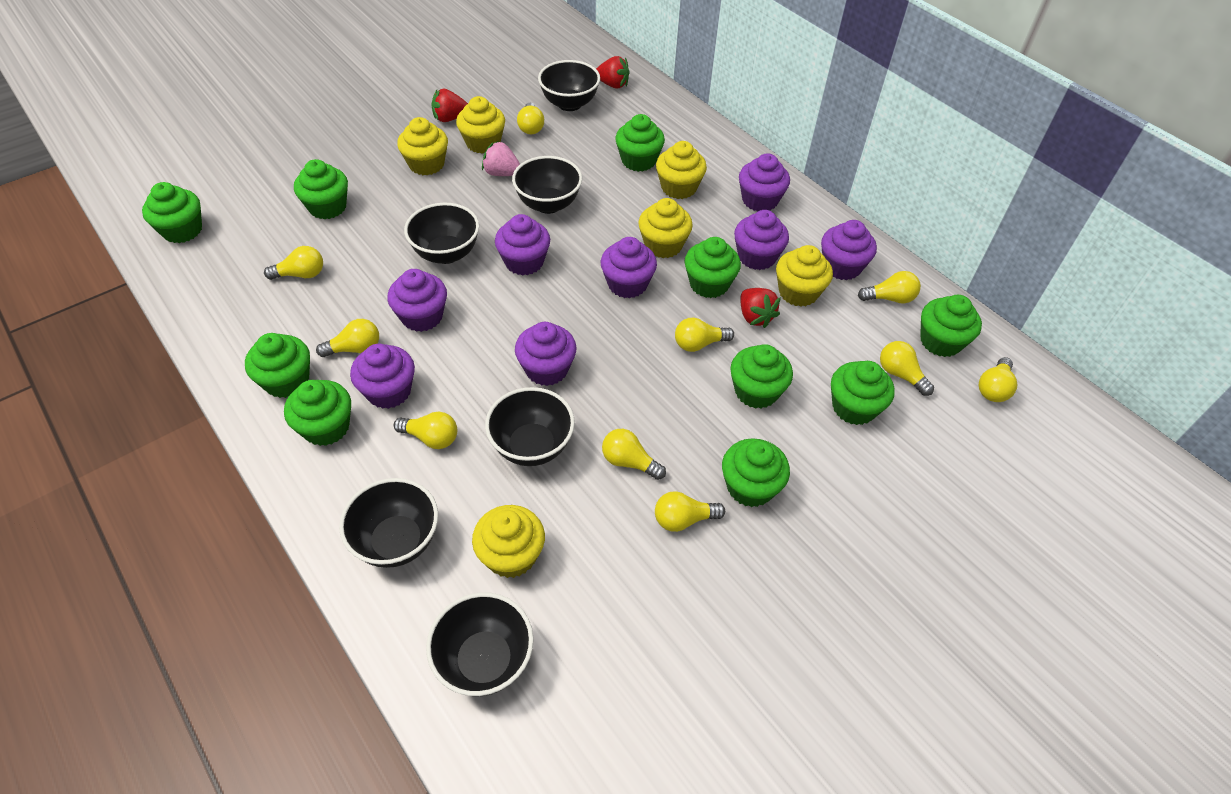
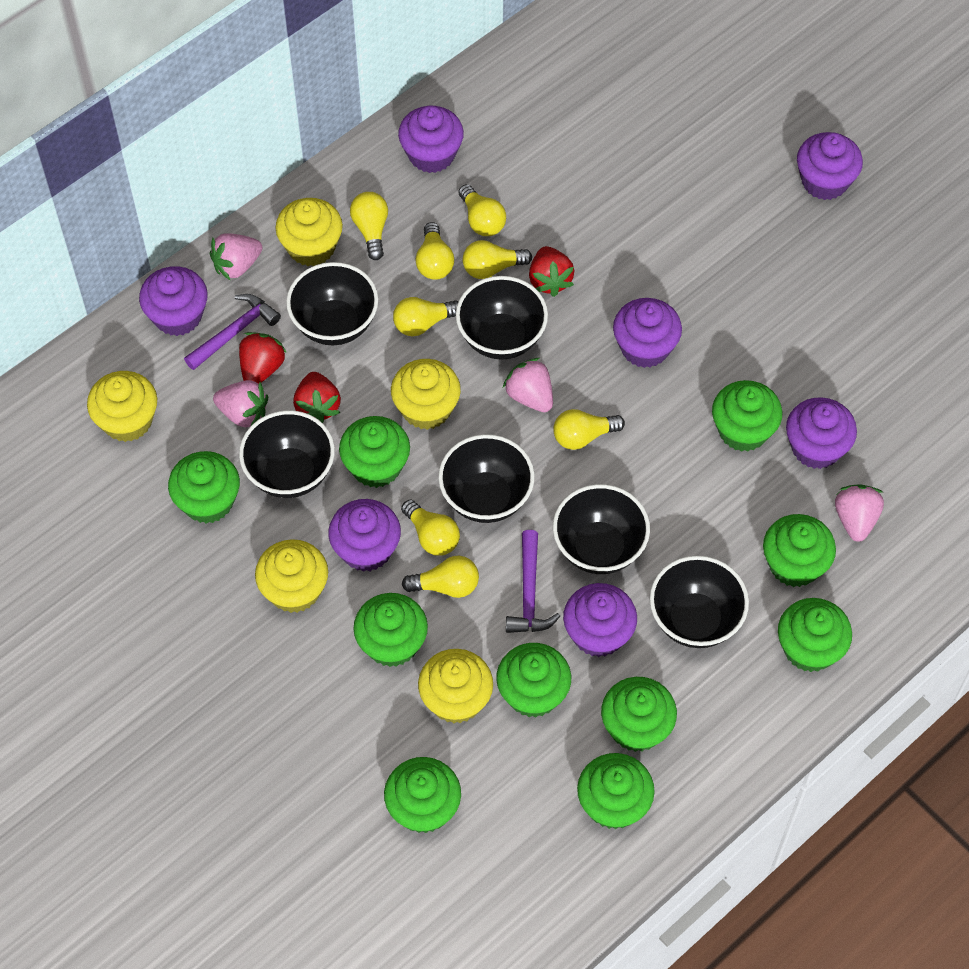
pink strawberry: 1 -> 4
purple cupcake: 8 -> 7
purple hammer: 0 -> 2
yellow cupcake: 6 -> 5
yellow light bulb: 10 -> 8

